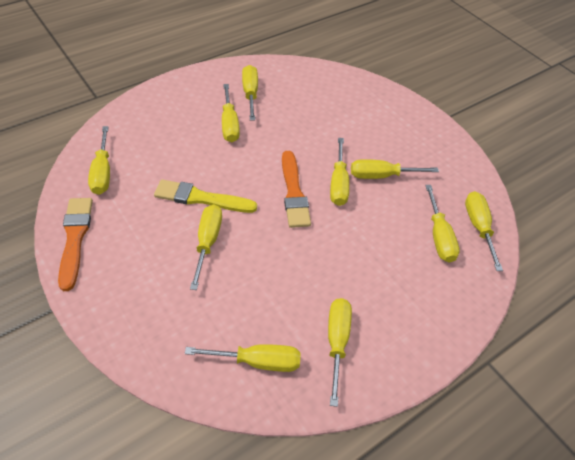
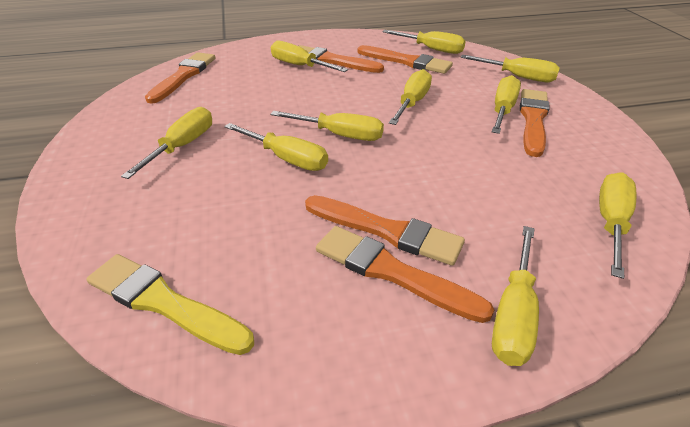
orange brush: 2 -> 6

